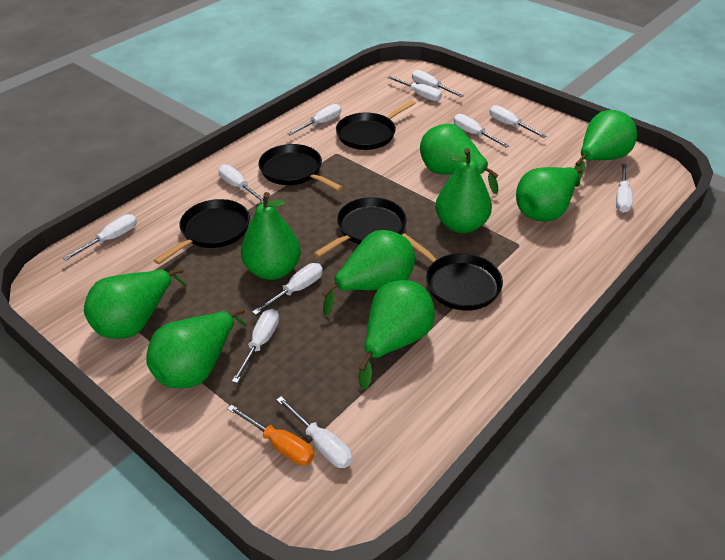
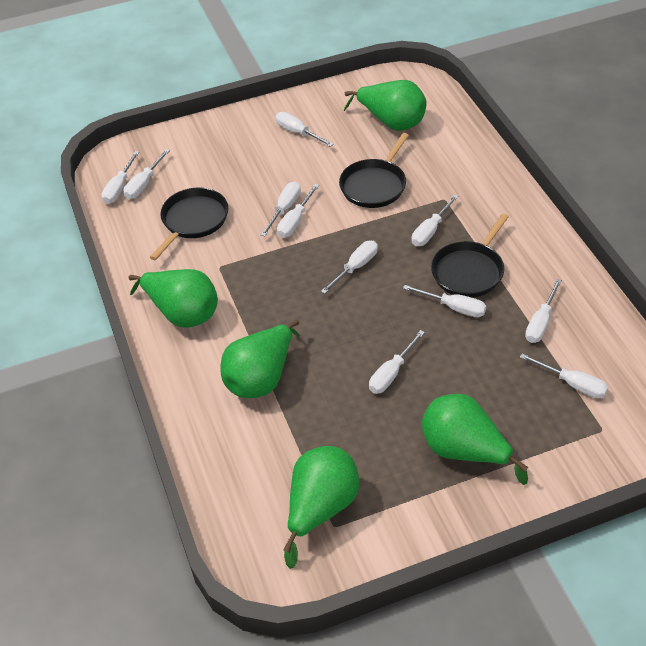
black pan: 5 -> 3
green pear: 9 -> 5
orange screwdriver: 1 -> 0

